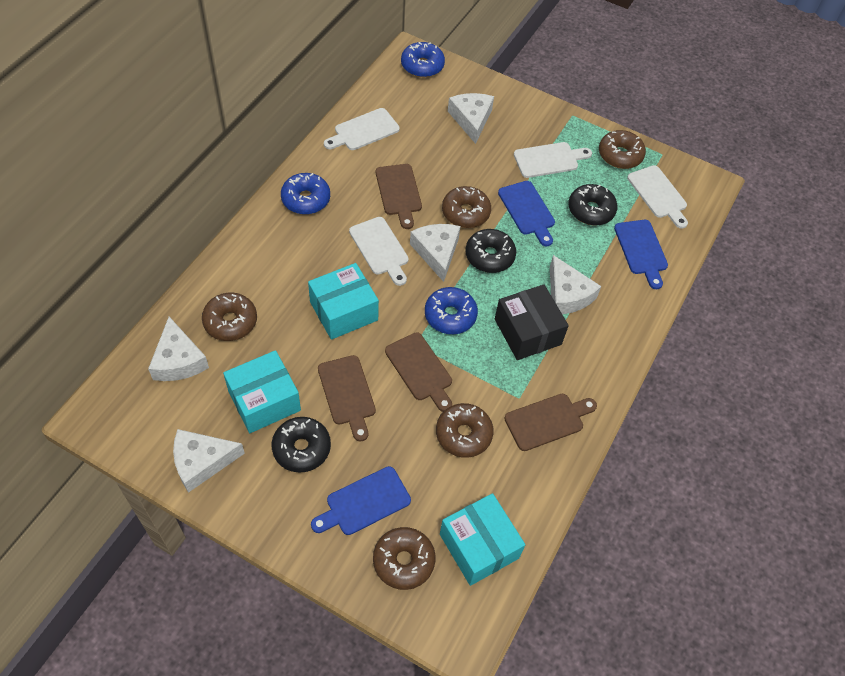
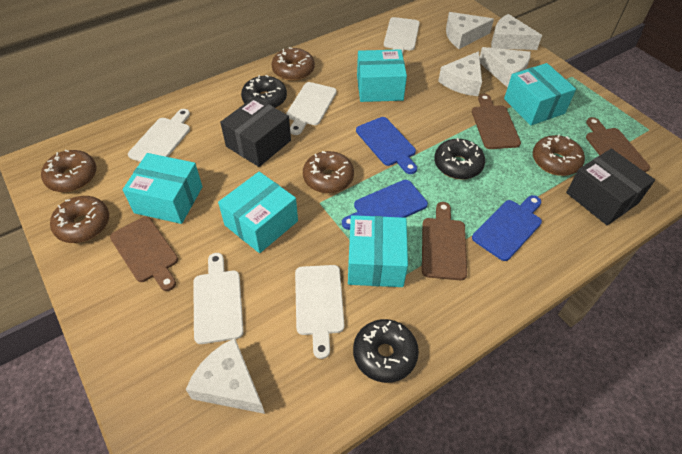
black box: 1 -> 2
blue donut: 3 -> 0
turquoise box: 3 -> 5
white cutting board: 4 -> 5

